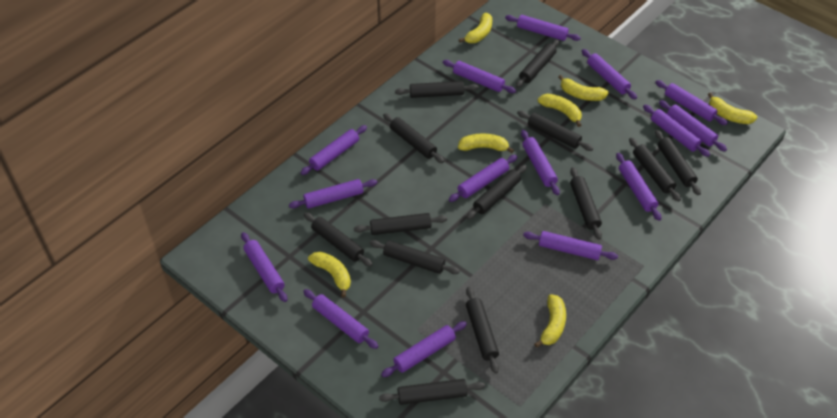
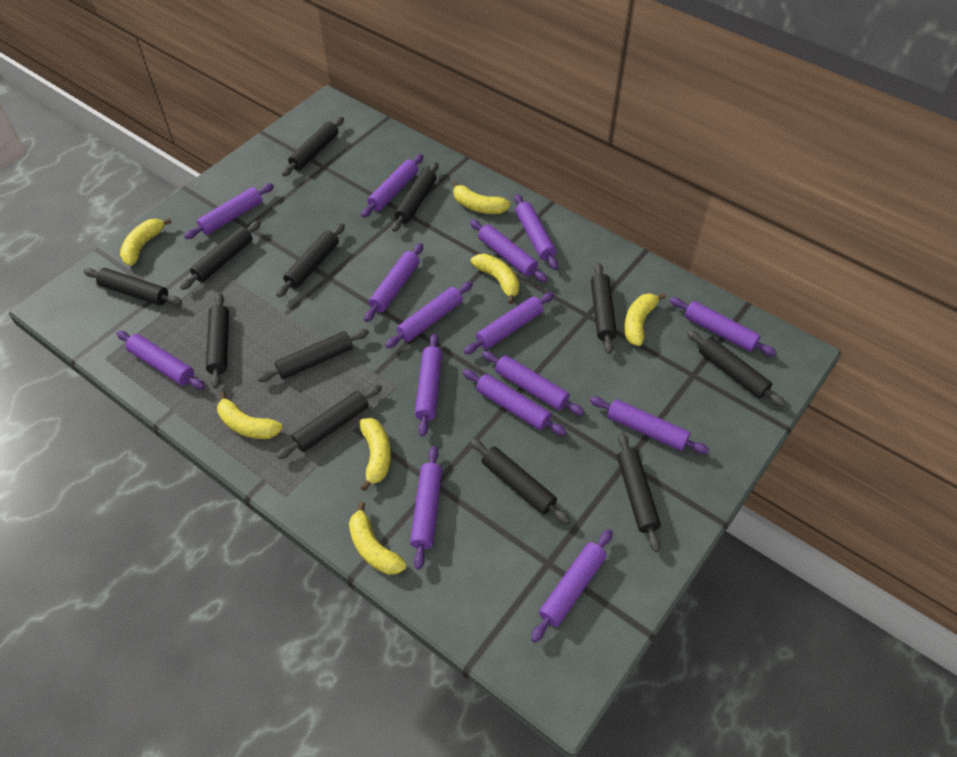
black rolling pin: 13 -> 12

